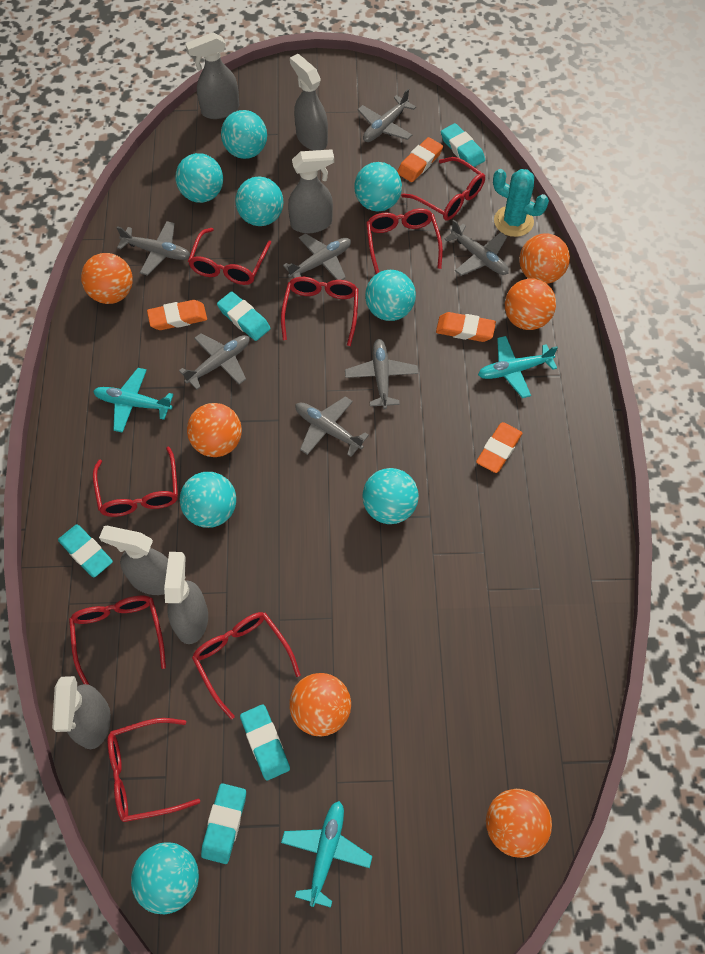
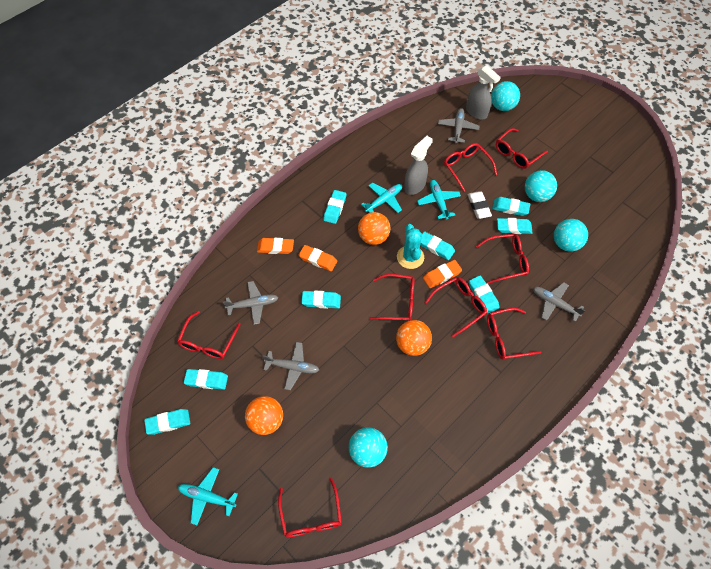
grey plane: 7 -> 4
grey spray bottle: 6 -> 2
orange ball: 6 -> 3
orange eraser: 4 -> 3
turquoise ball: 8 -> 4
turquoise eraser: 5 -> 8
white eraser: 0 -> 1

